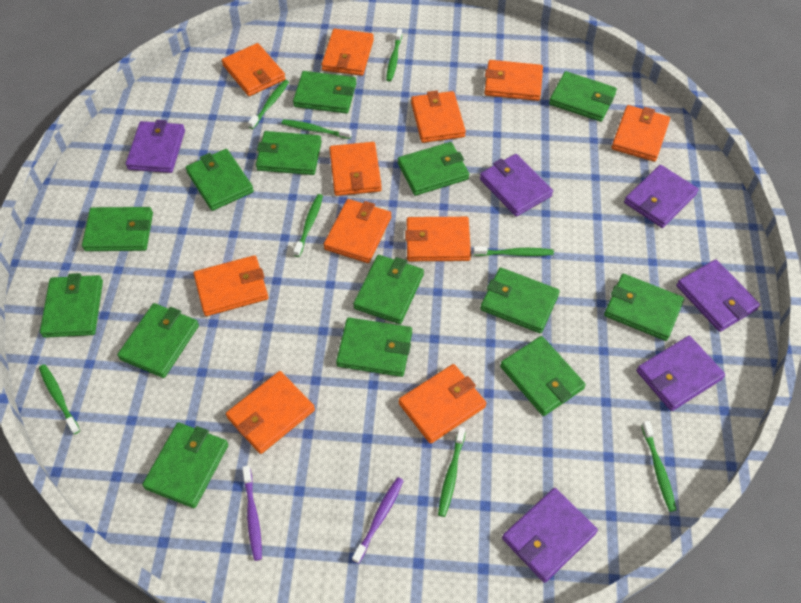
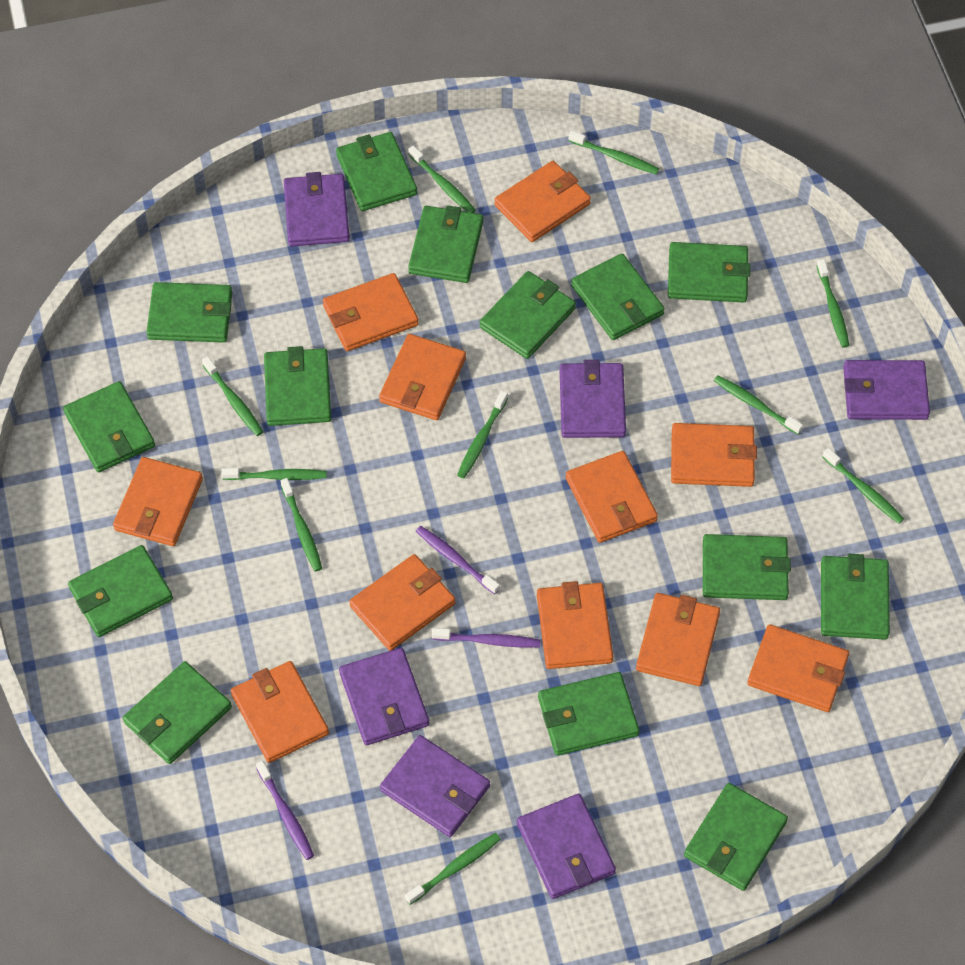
green toothbrush: 8 -> 10
purple toothbrush: 2 -> 3

